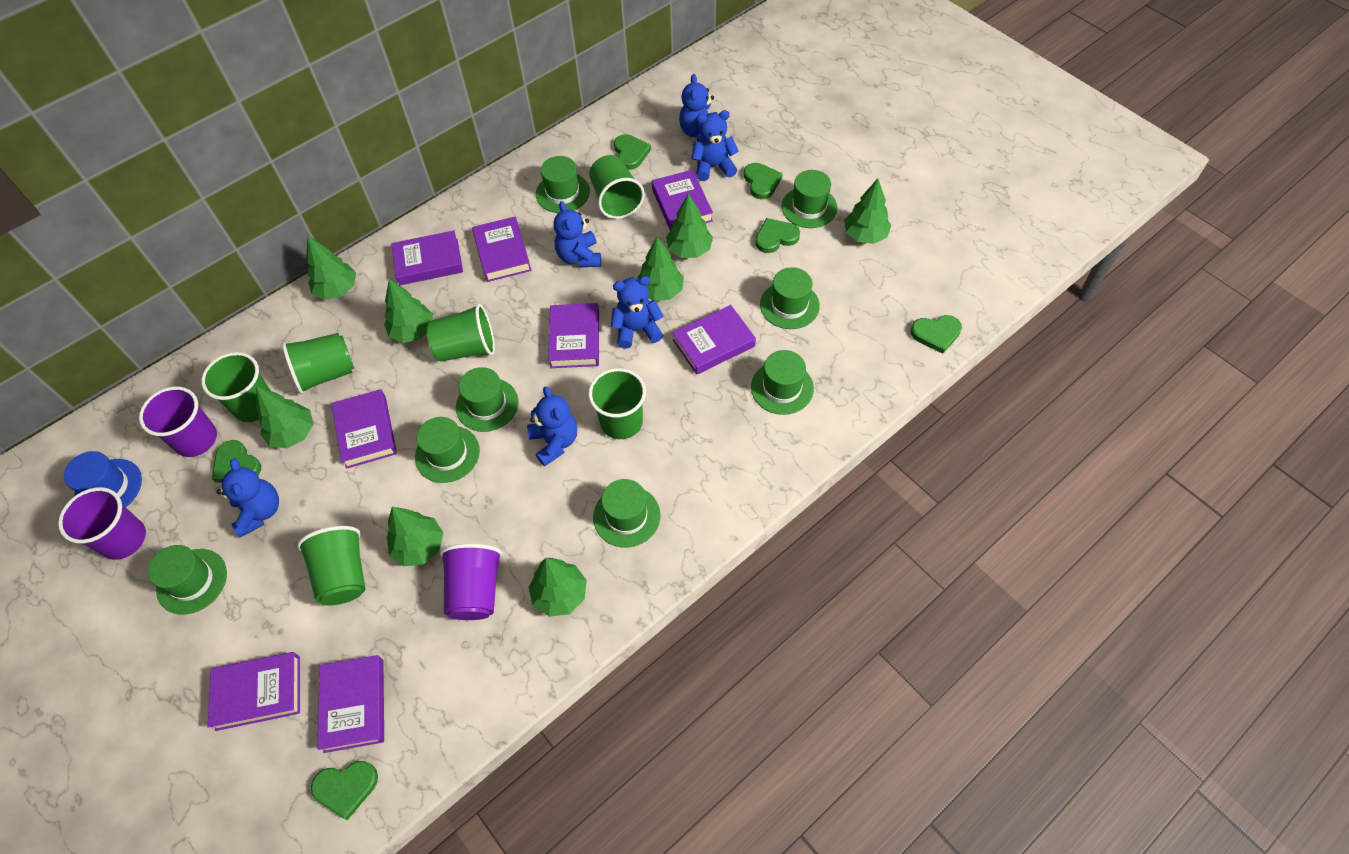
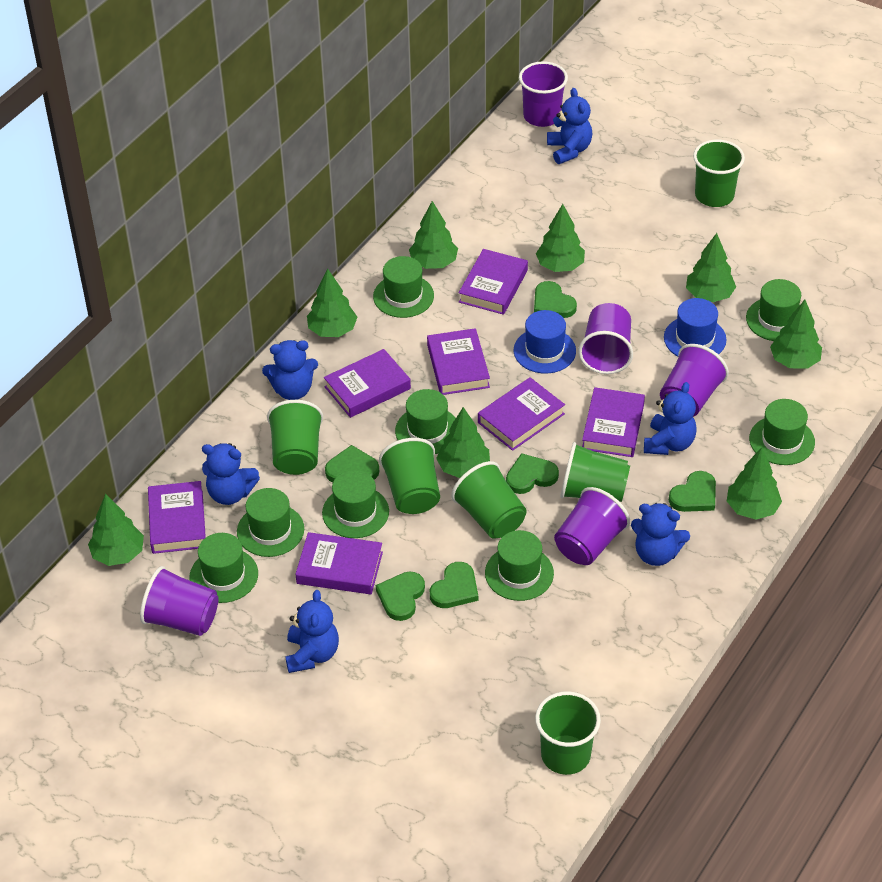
blue hat: 1 -> 2
purple book: 8 -> 7
purple cup: 3 -> 5

